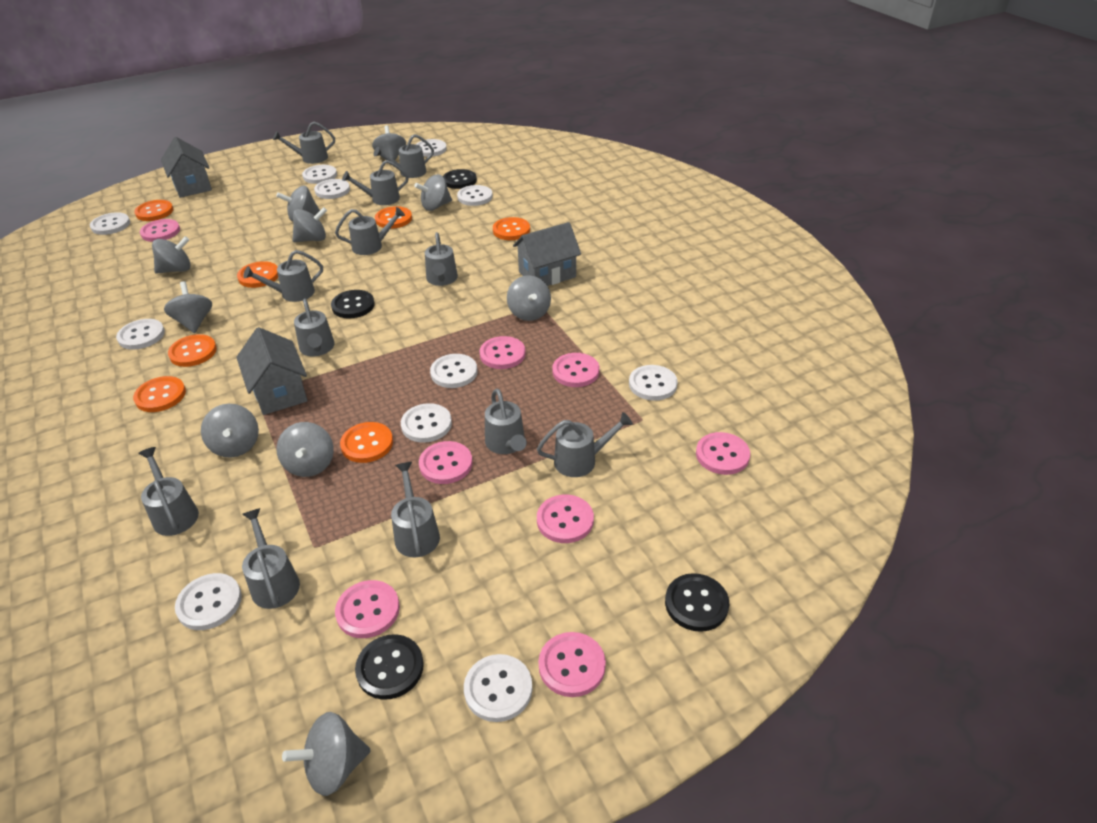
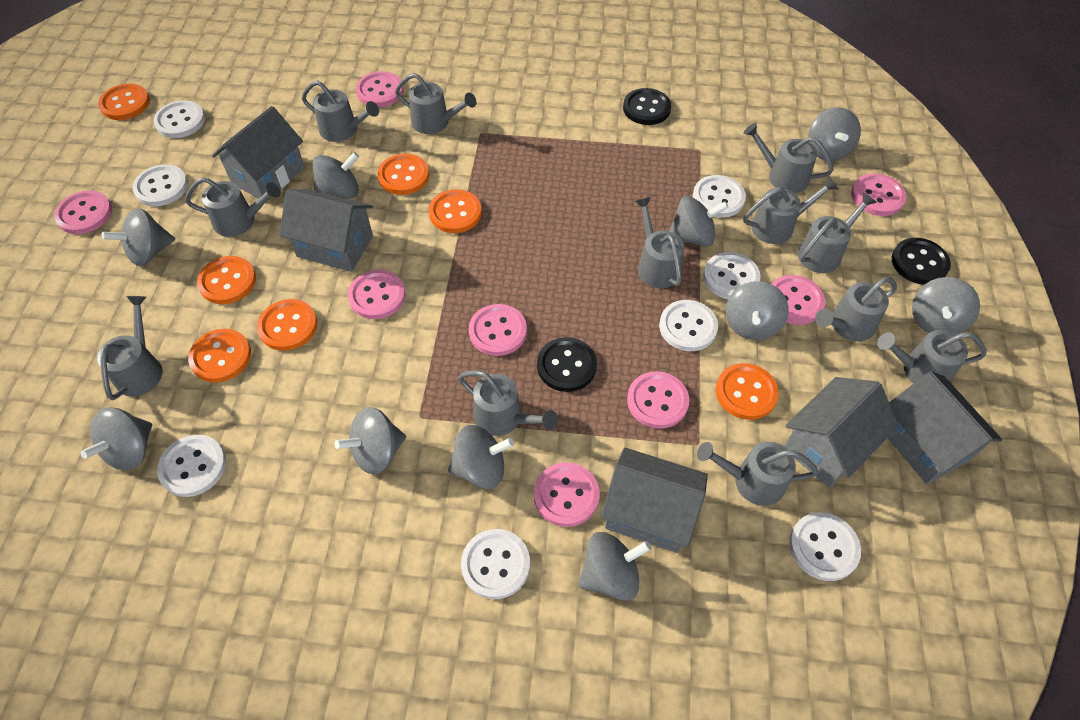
black button: 4 -> 3
grey house: 3 -> 5
white button: 11 -> 8

